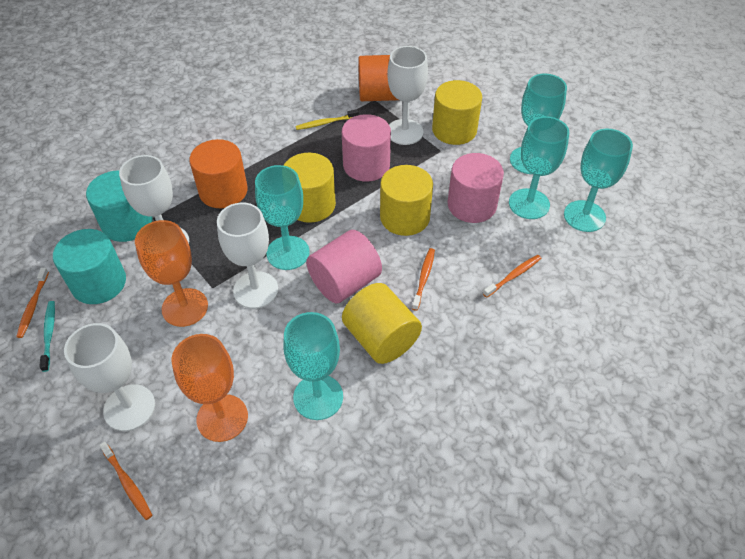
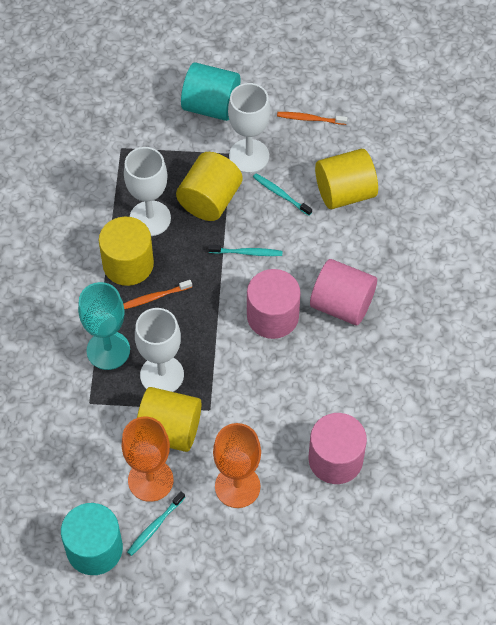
orange cylinder: 2 -> 0
orange toothbrush: 4 -> 2
turquoise goblet: 5 -> 1
turquoise toothbrush: 1 -> 3
white goblet: 4 -> 3
yellow toothbrush: 1 -> 0

